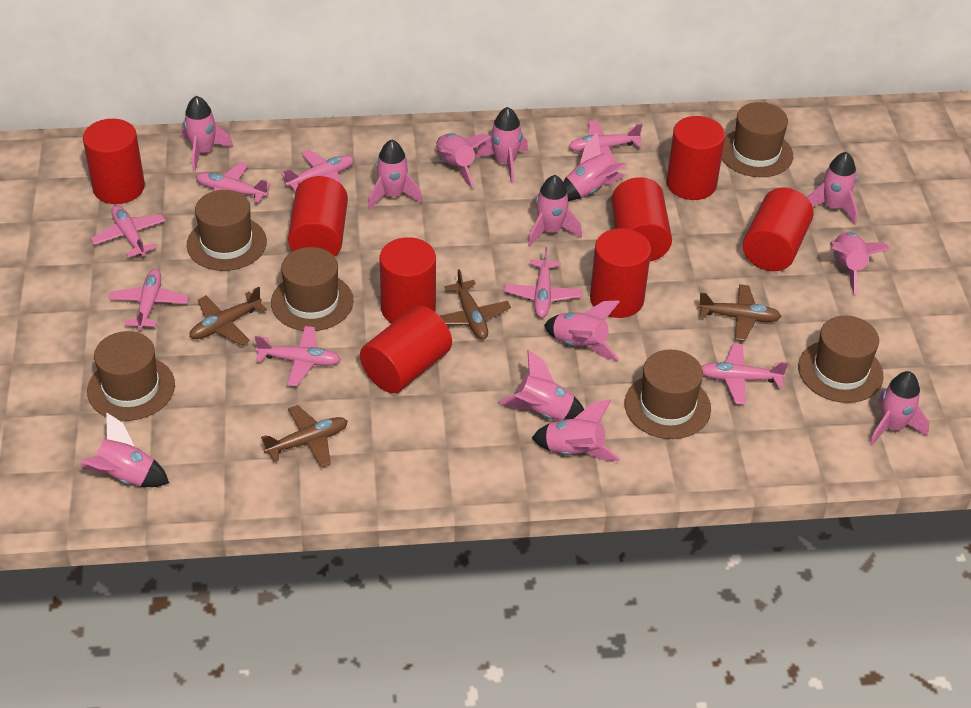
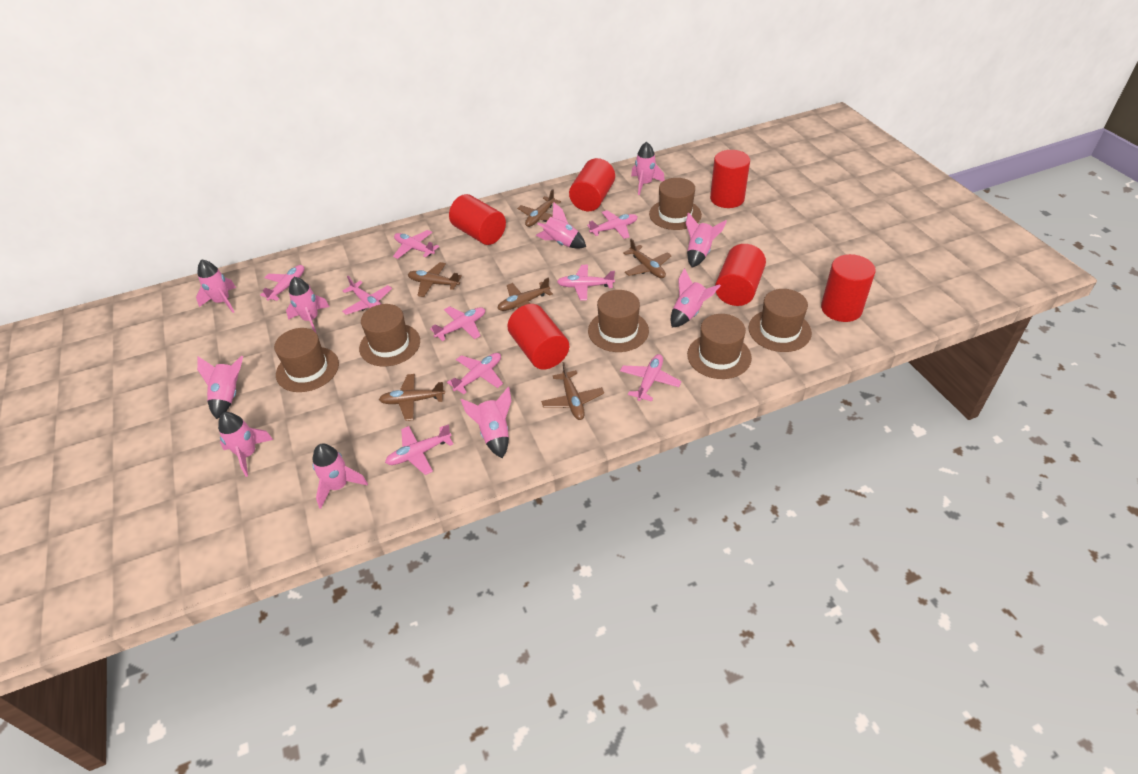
brown plane: 4 -> 6
pink plane: 8 -> 9
pink rocket: 13 -> 10
red cylinder: 8 -> 6

